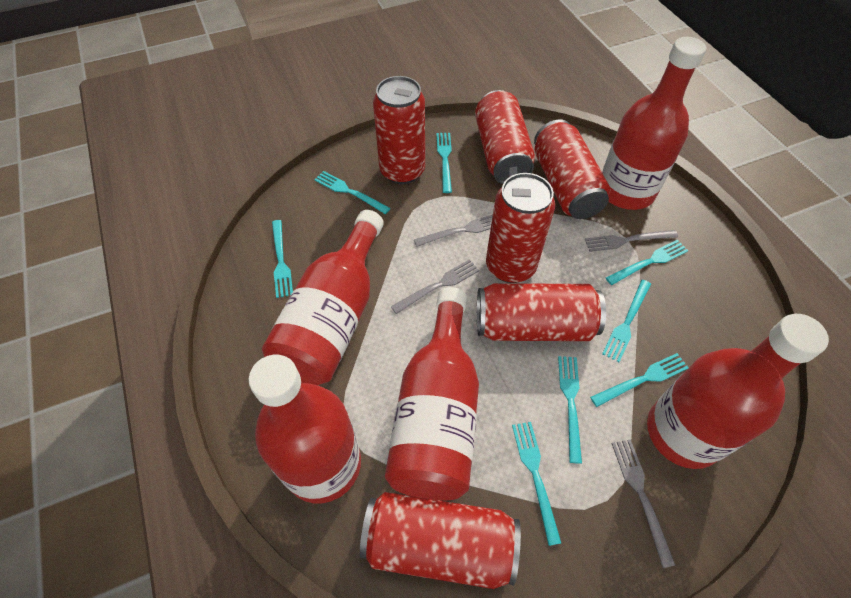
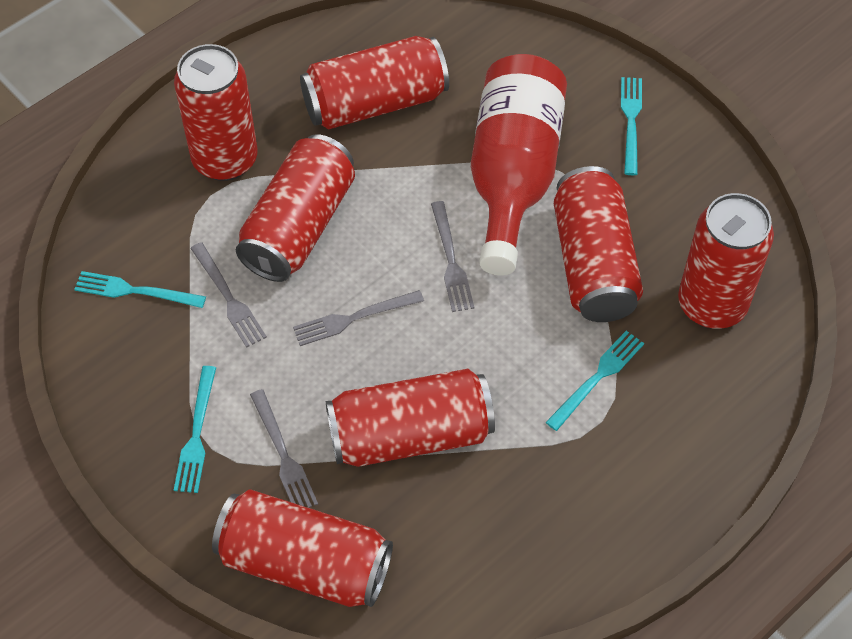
red bottle: 5 -> 1
red can: 6 -> 7
turquoise fork: 8 -> 4

